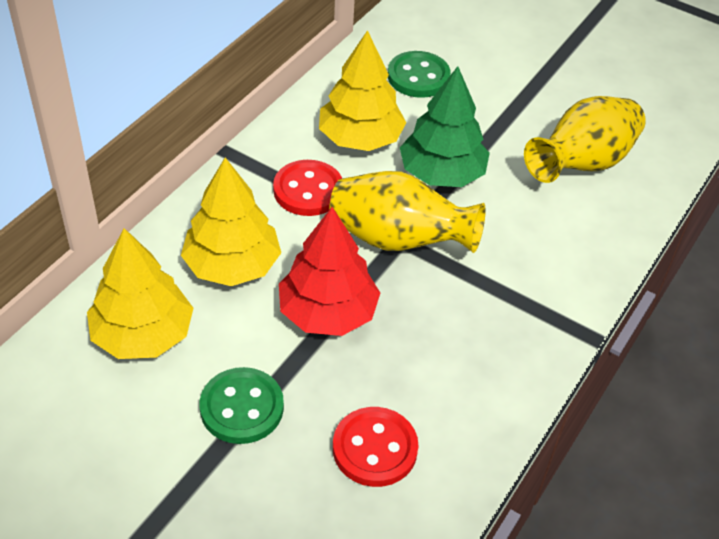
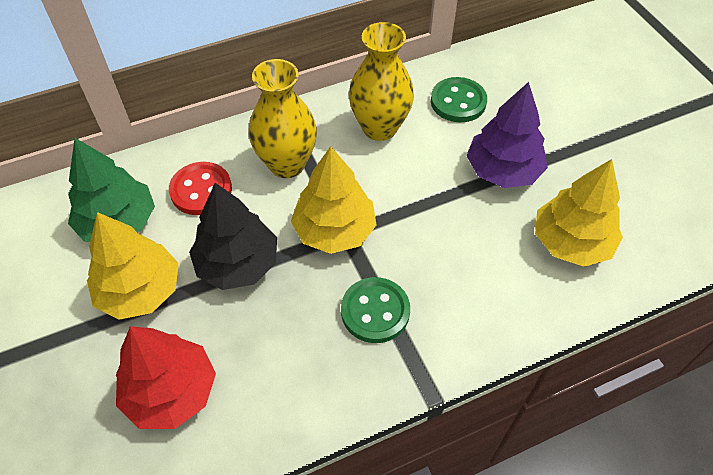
black tree: 0 -> 1
purple tree: 0 -> 1
red button: 2 -> 1

